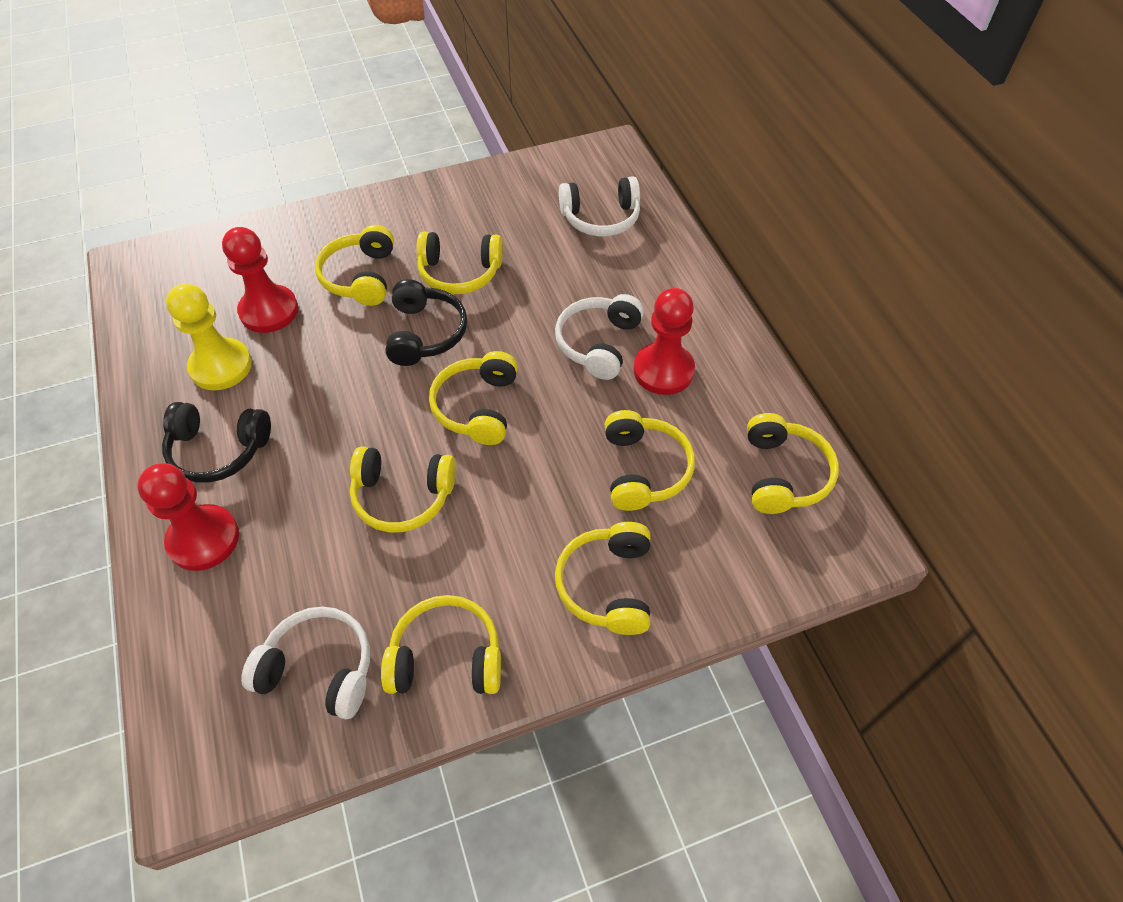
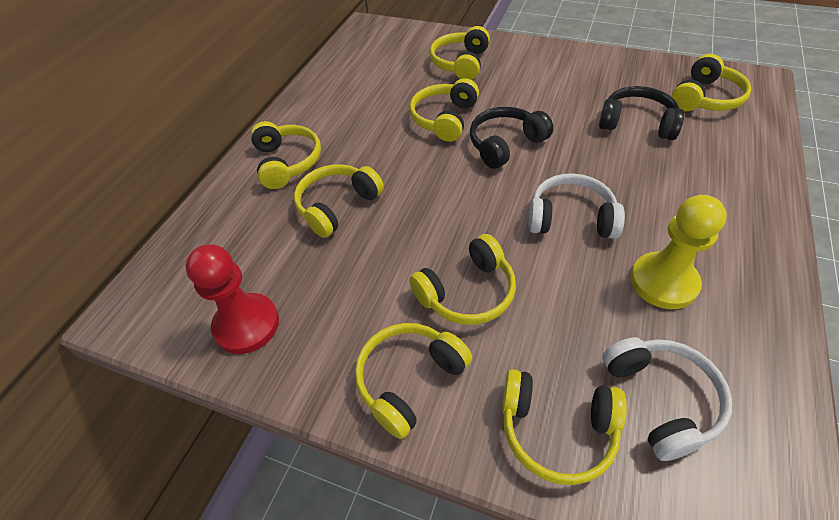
red pawn: 3 -> 1
white headphones: 3 -> 2

